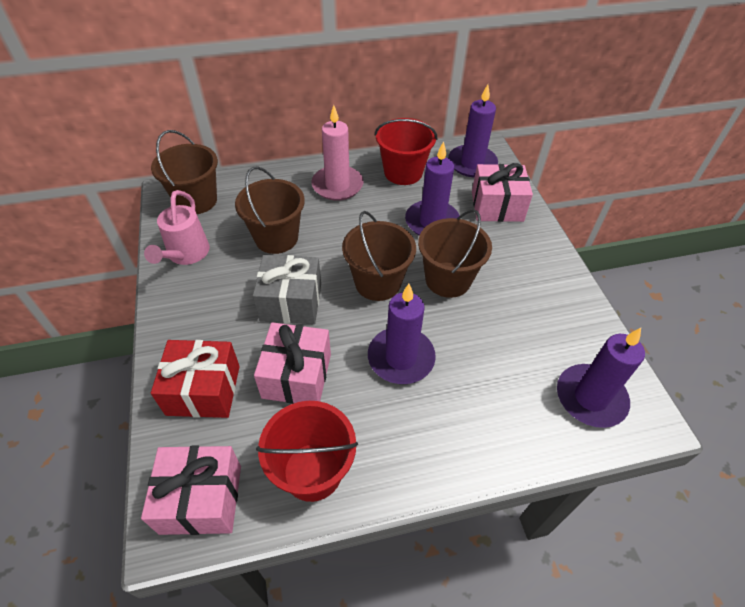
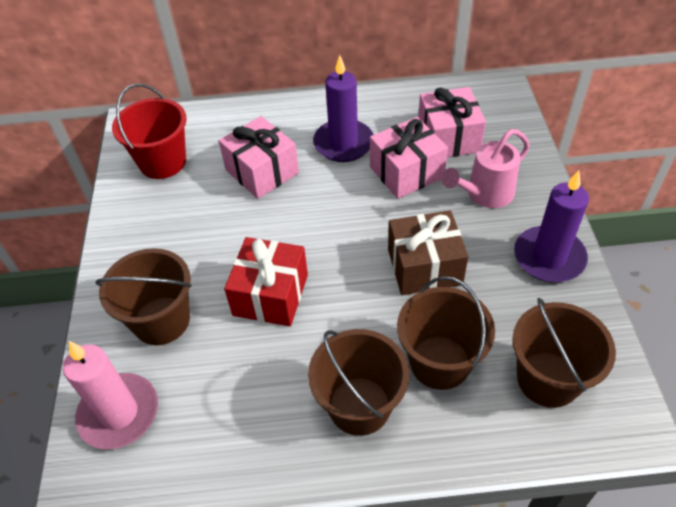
brown gift: 0 -> 1
grey gift: 1 -> 0
purple candle: 4 -> 2
red bucket: 2 -> 1

